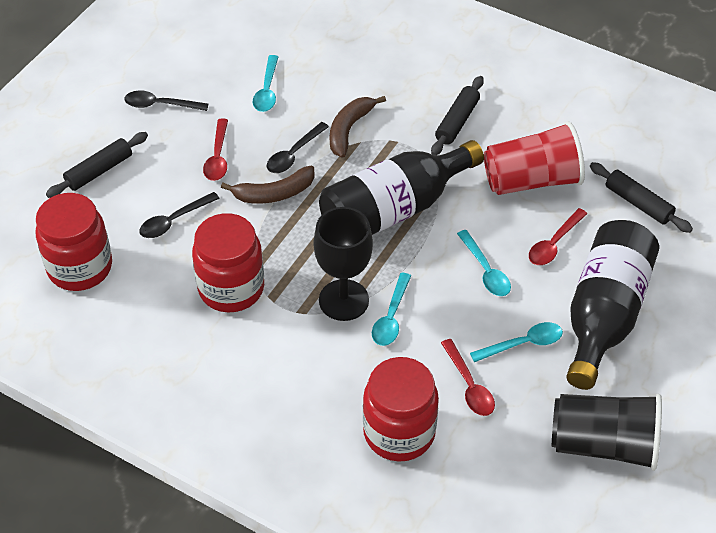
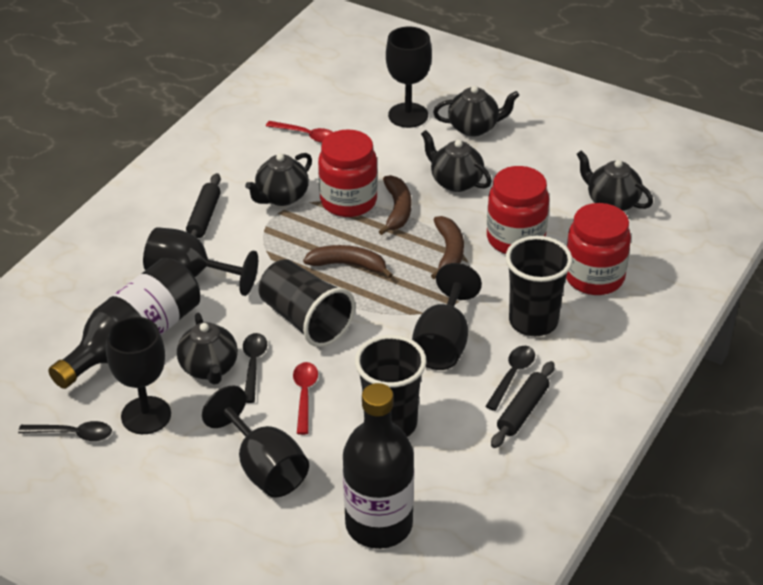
black cup: 1 -> 3
black goblet: 1 -> 5
black rolling pin: 3 -> 2
black teapot: 0 -> 5
brown banana: 2 -> 3
red cup: 1 -> 0
red spoon: 3 -> 2
turquoise spoon: 4 -> 0

